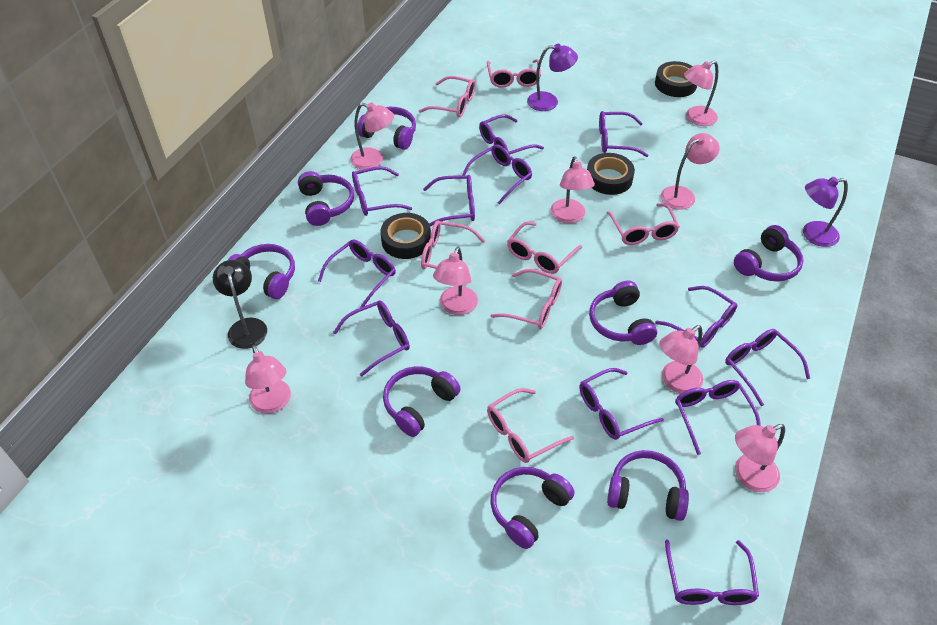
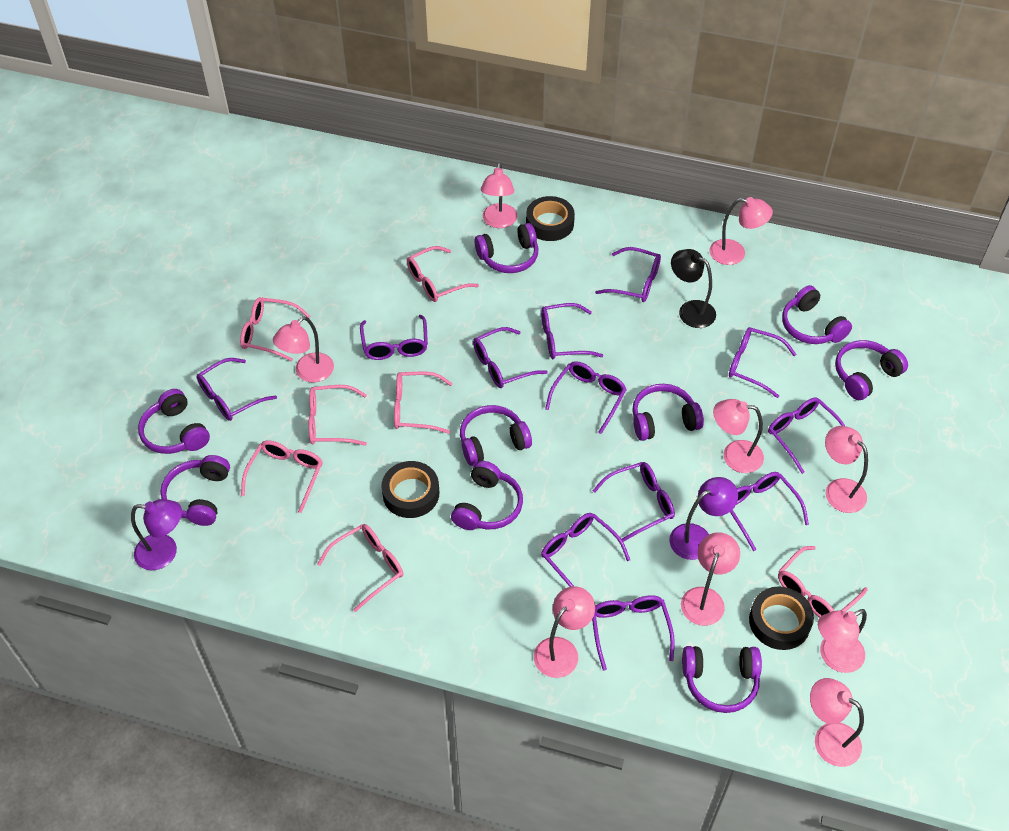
pink lamp: 8 -> 9
purple headphones: 8 -> 9

